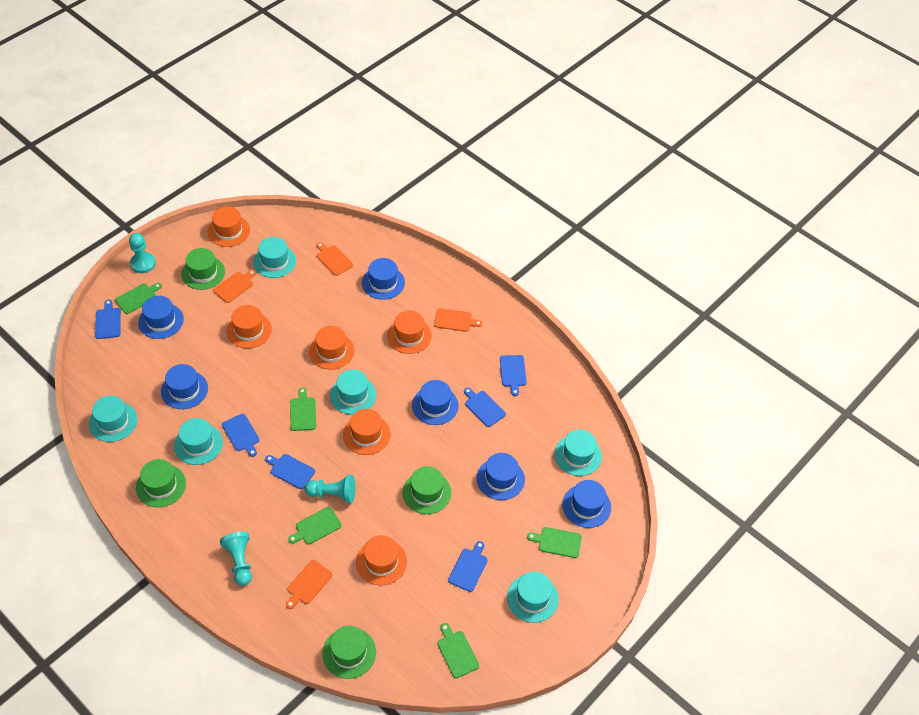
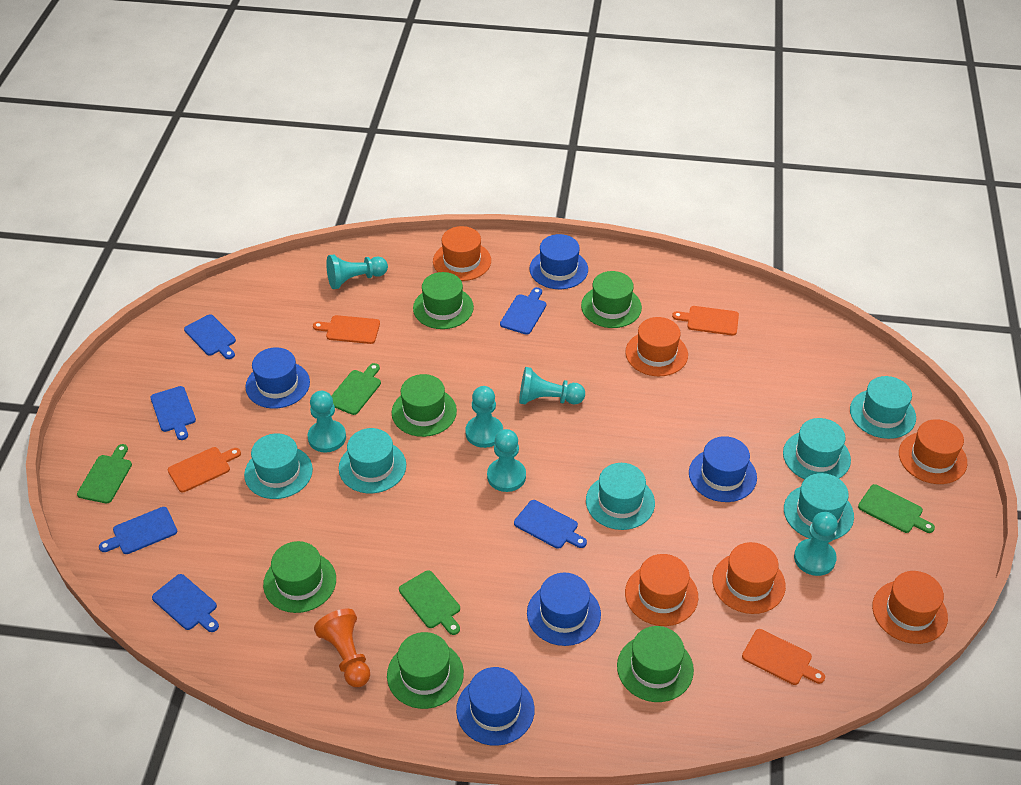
blue hat: 6 -> 5
green cutting board: 5 -> 4
green hat: 4 -> 6
orange pawn: 0 -> 1
turquoise pawn: 3 -> 6

